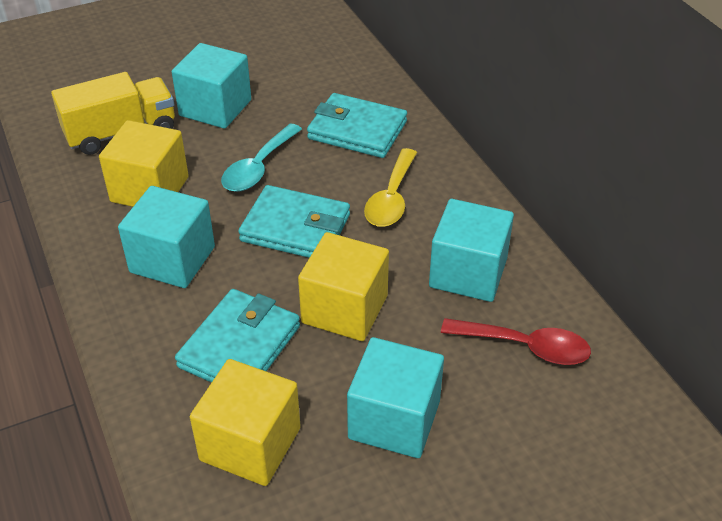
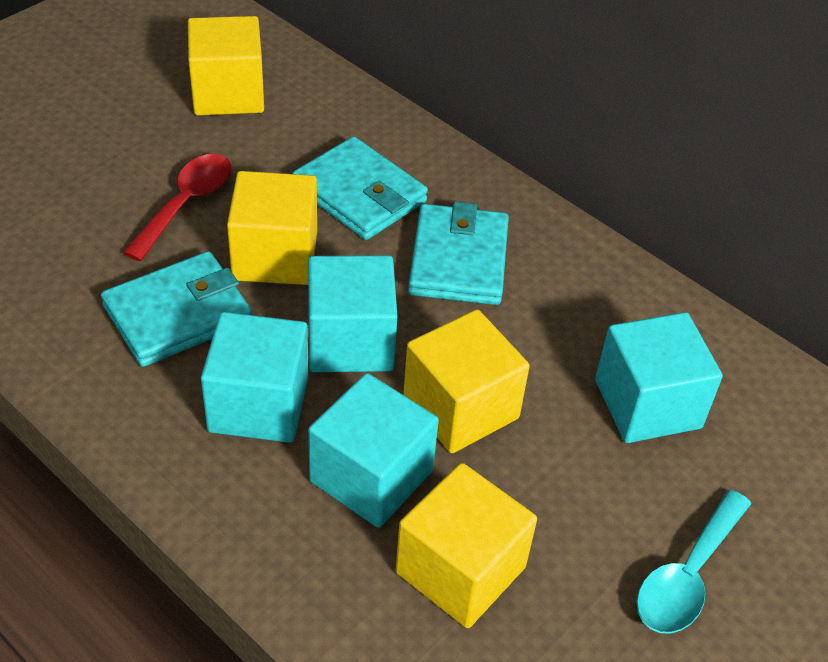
yellow cube: 3 -> 4
yellow spoon: 1 -> 0
yellow truck: 1 -> 0

